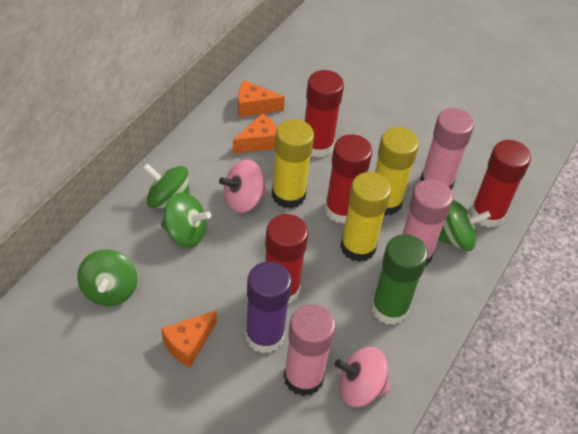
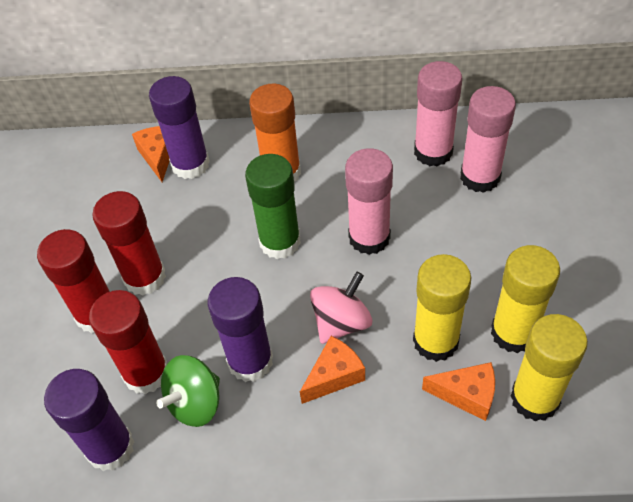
green spinning top: 4 -> 1
orange glue stick: 0 -> 1
pink spinning top: 2 -> 1
purple glue stick: 1 -> 3
red glue stick: 4 -> 3

